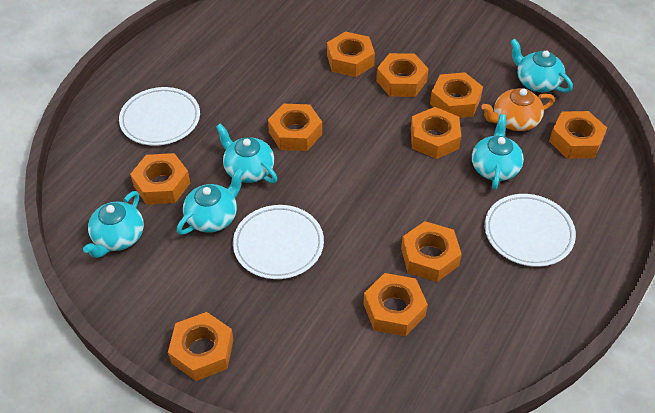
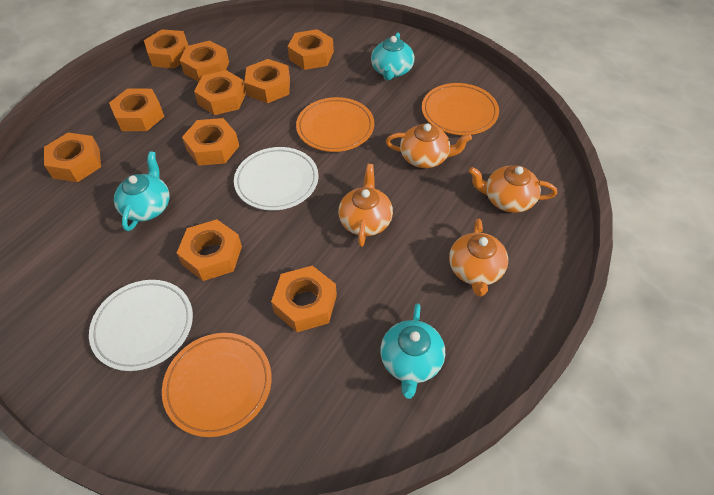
orange plate: 0 -> 3
orange teapot: 1 -> 4
turquoise teapot: 5 -> 3
white plate: 3 -> 2

